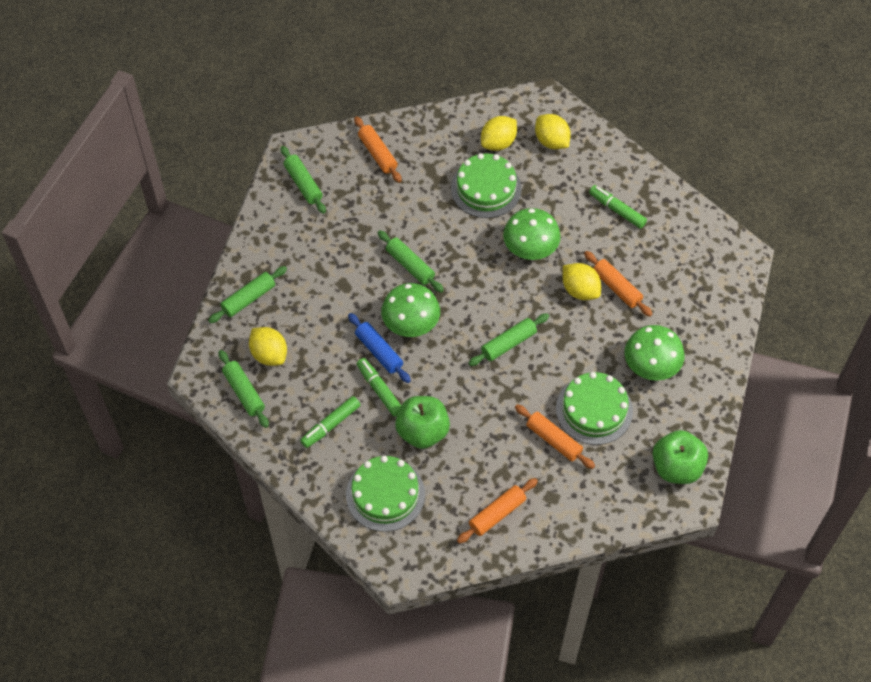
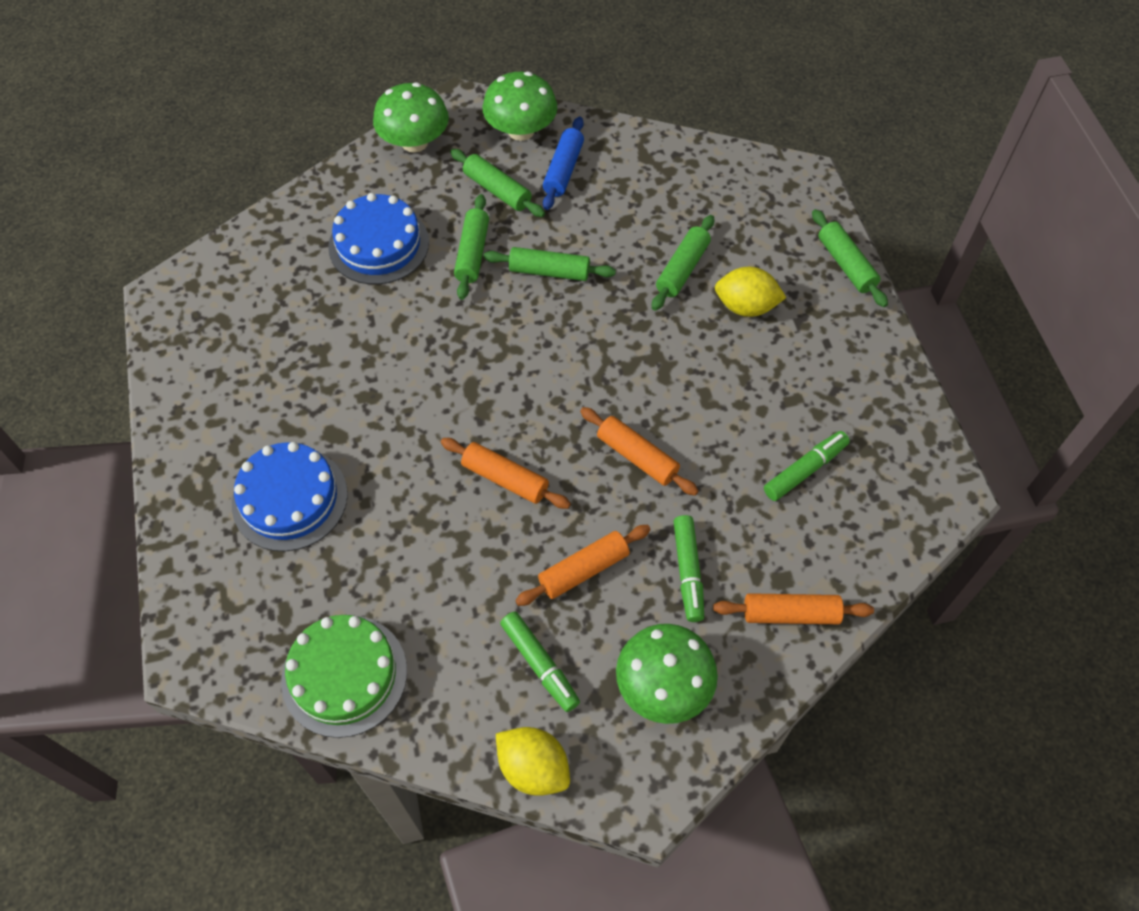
blue cake: 0 -> 2
green apple: 2 -> 0
green cake: 3 -> 1
yellow lemon: 4 -> 2

